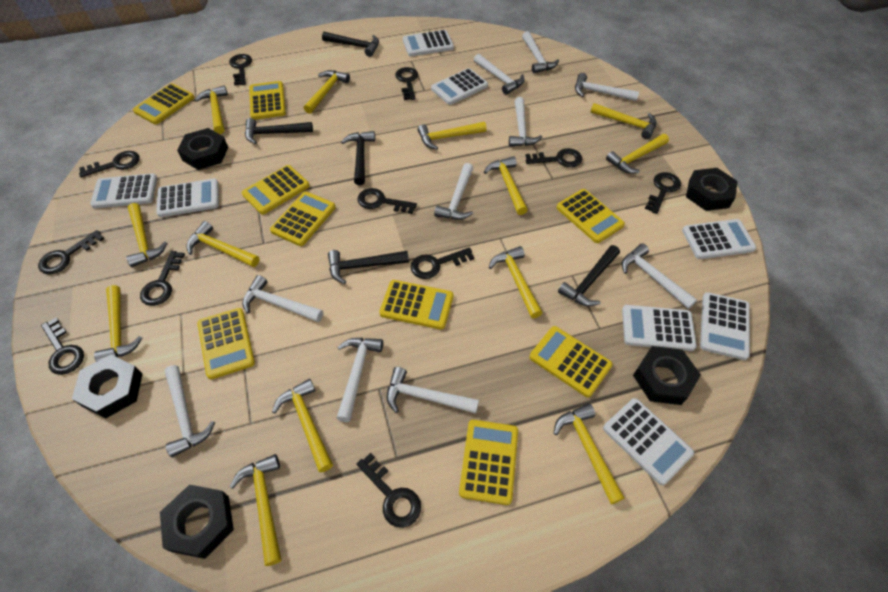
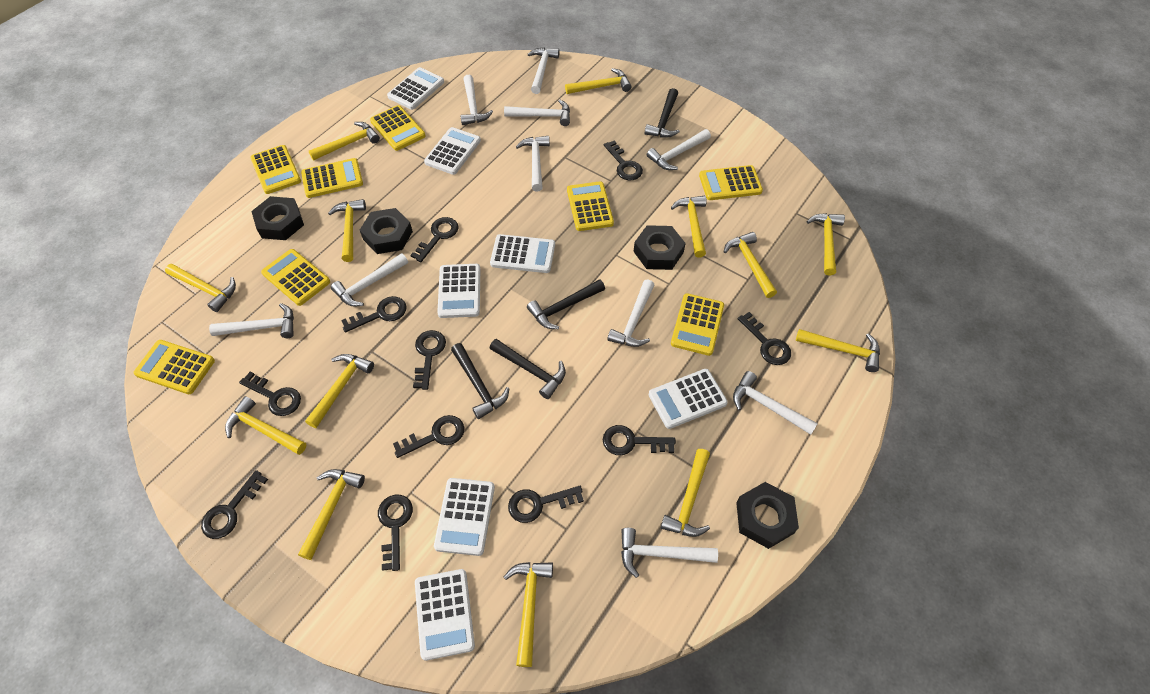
black hammer: 5 -> 4
black nut: 5 -> 4
white calculator: 8 -> 7
yellow calculator: 9 -> 8

